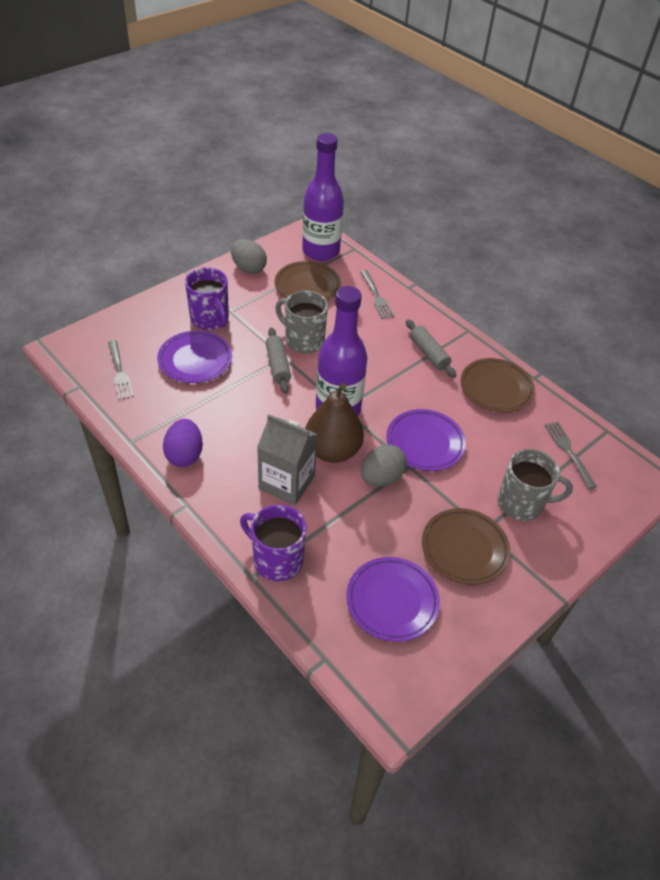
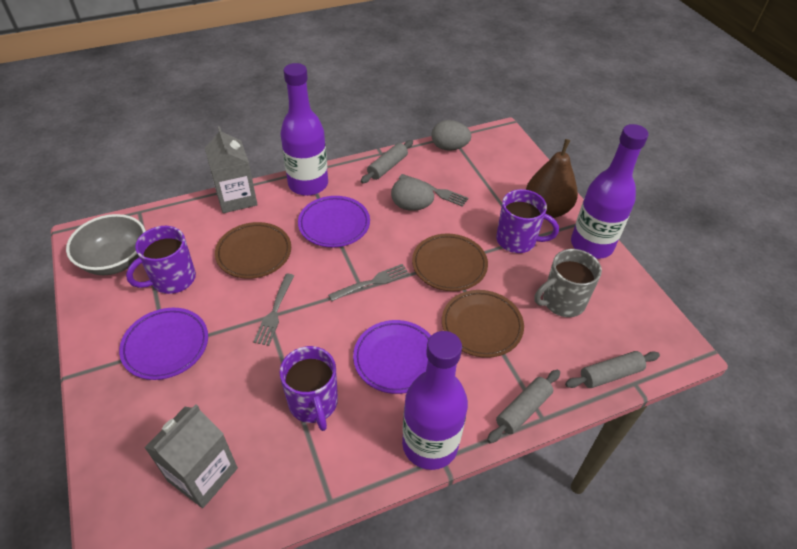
grey bowl: 0 -> 1
grey carton: 1 -> 2
grey mug: 2 -> 1
grey rolling pin: 2 -> 3
purple bottle: 2 -> 3
purple egg: 1 -> 0
purple mug: 2 -> 3

